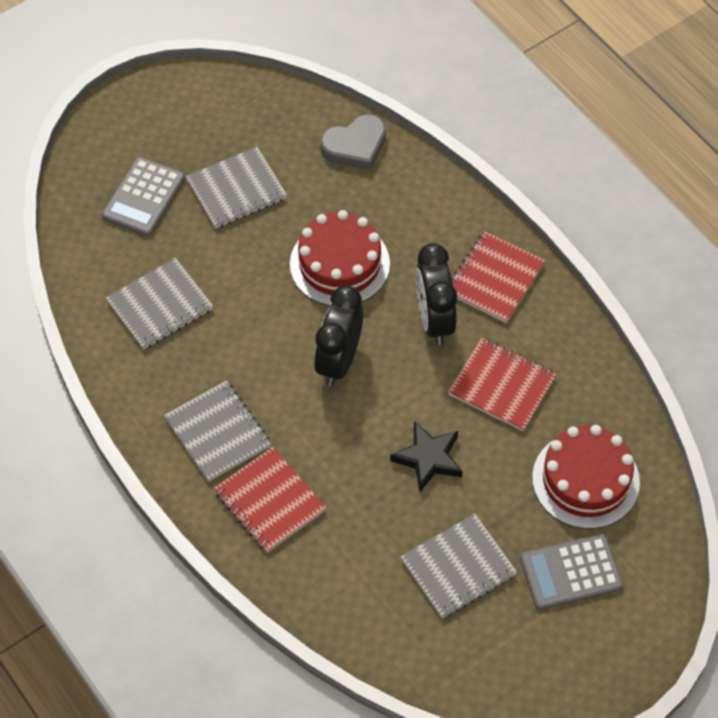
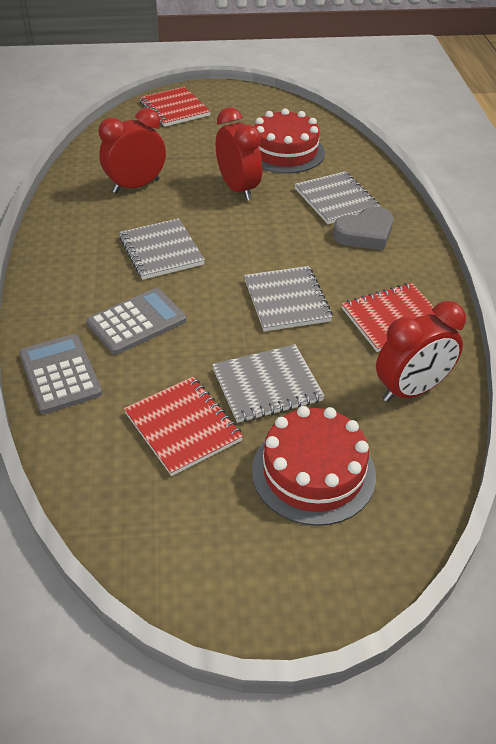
black clock: 2 -> 0
black star: 1 -> 0
red clock: 0 -> 3

